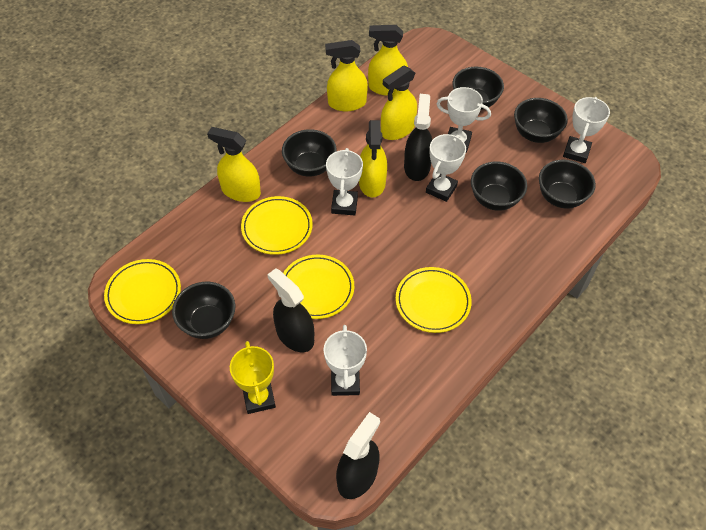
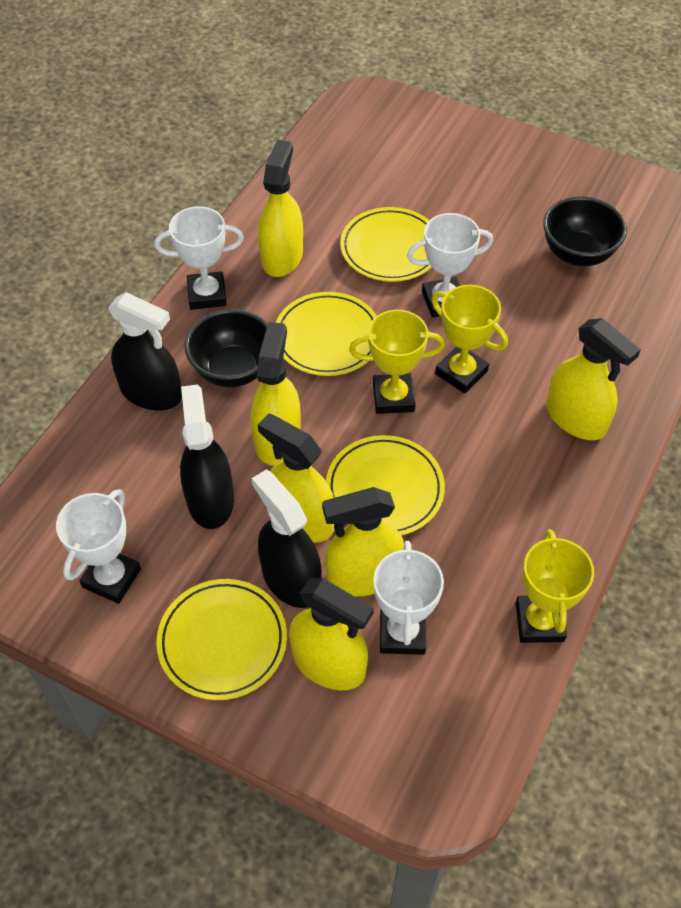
black bowl: 6 -> 2
white trophy: 5 -> 4
yellow spray bottle: 5 -> 6
yellow trophy: 1 -> 3

